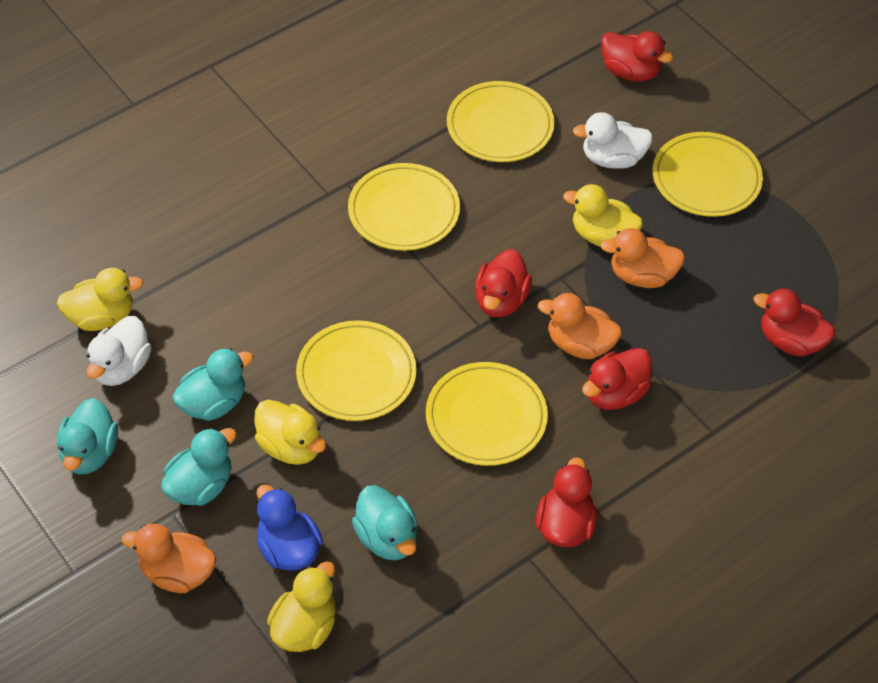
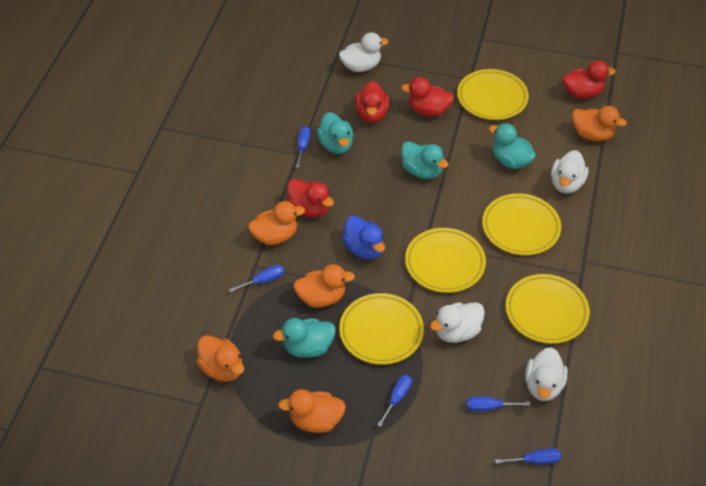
blue screwdriver: 0 -> 5
orange duck: 3 -> 5
red duck: 5 -> 4
white duck: 2 -> 4
yellow duck: 4 -> 0

